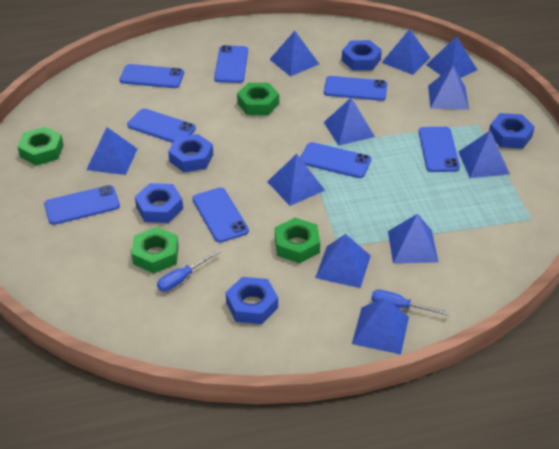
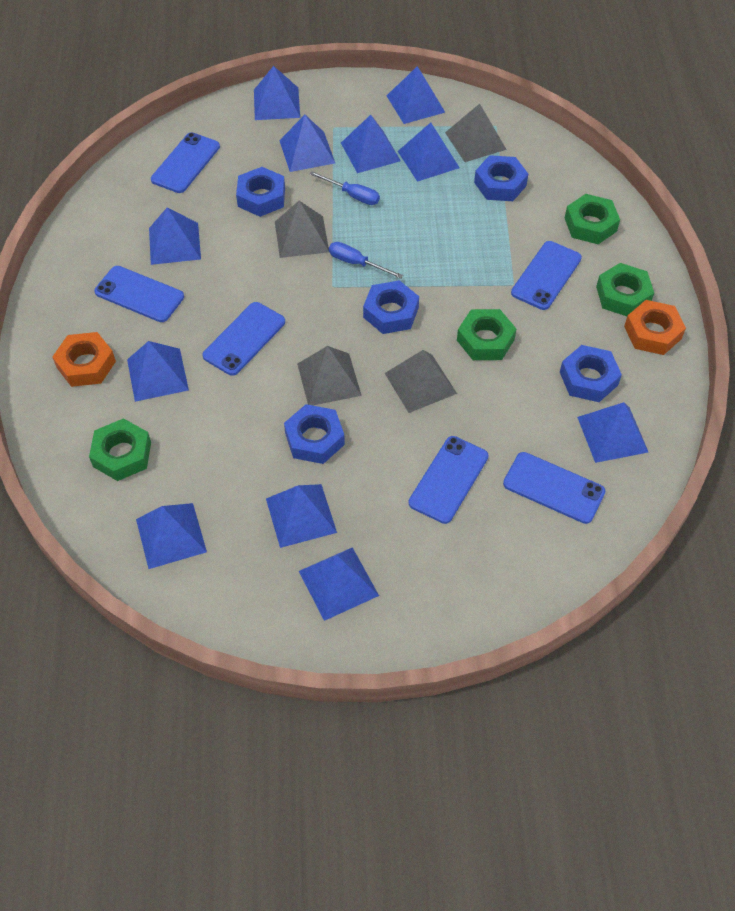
blue phone: 8 -> 6
grey pyramid: 0 -> 4
orange nut: 0 -> 2

